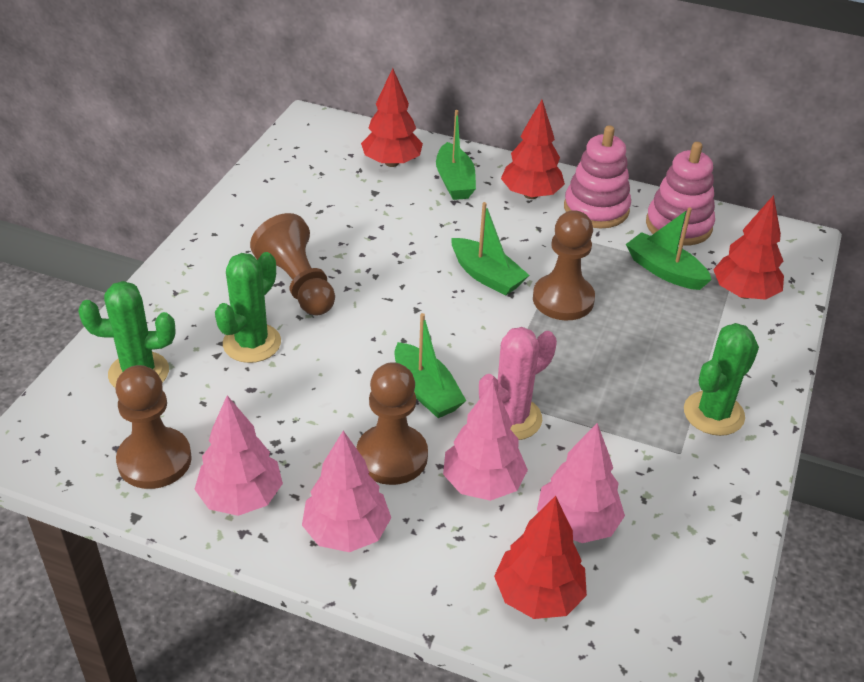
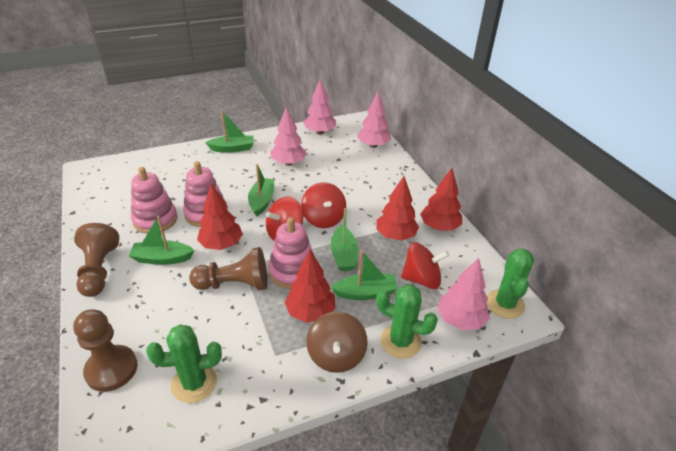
brown pawn: 4 -> 3
brown spinning top: 0 -> 1
green boat: 4 -> 5
pink cactus: 1 -> 0
pink stacking toy: 2 -> 3
red spinning top: 0 -> 3

